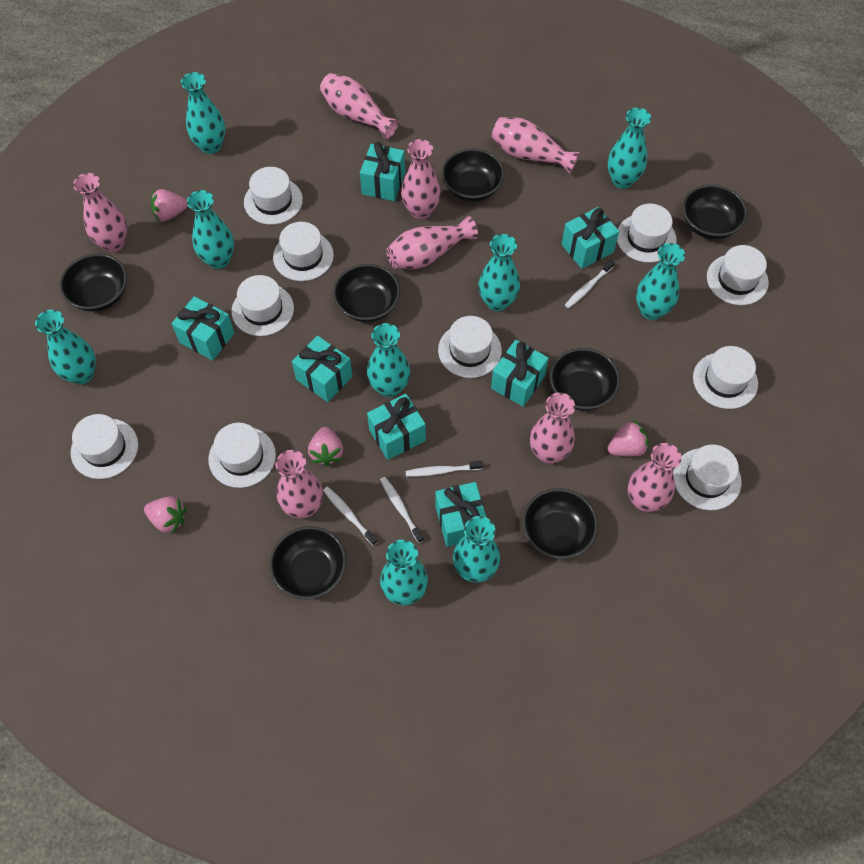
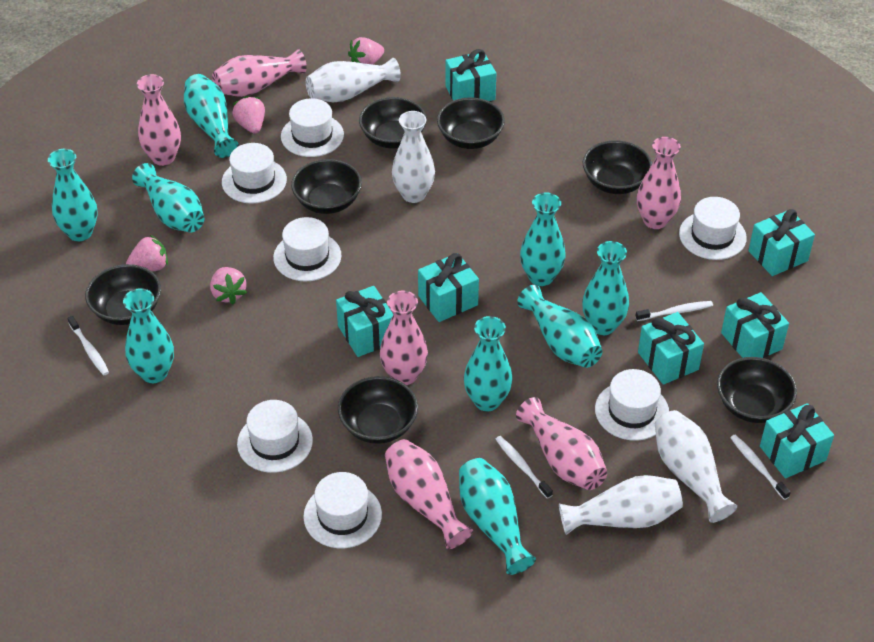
pink vase: 8 -> 6
white hat: 10 -> 7
white vase: 0 -> 4

